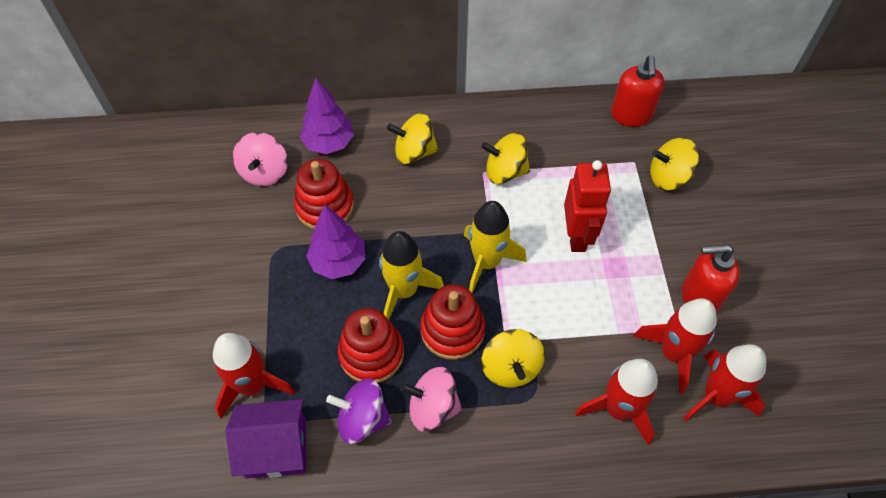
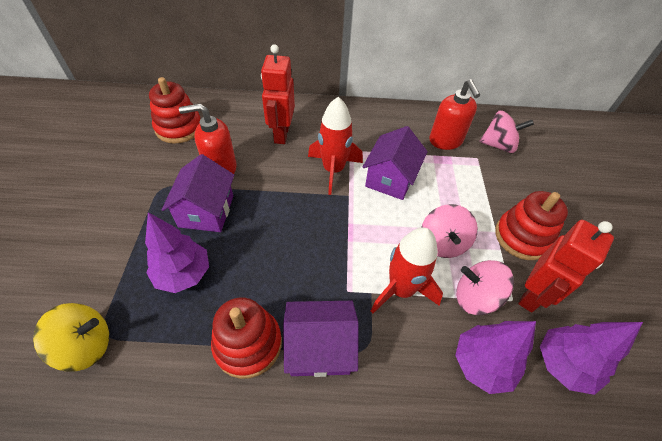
pink spinning top: 2 -> 3
purple house: 1 -> 3
purple spinning top: 1 -> 0
purple tree: 2 -> 3
red robot: 1 -> 2
red rocket: 4 -> 2
yellow rocket: 2 -> 0
yellow spinning top: 4 -> 1

